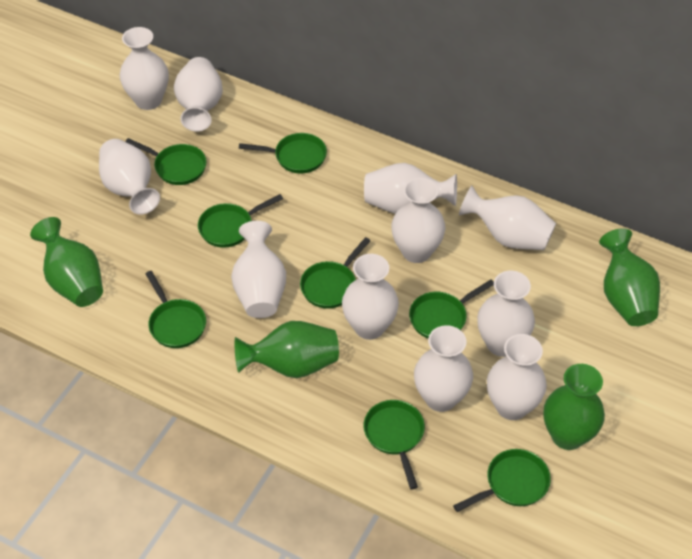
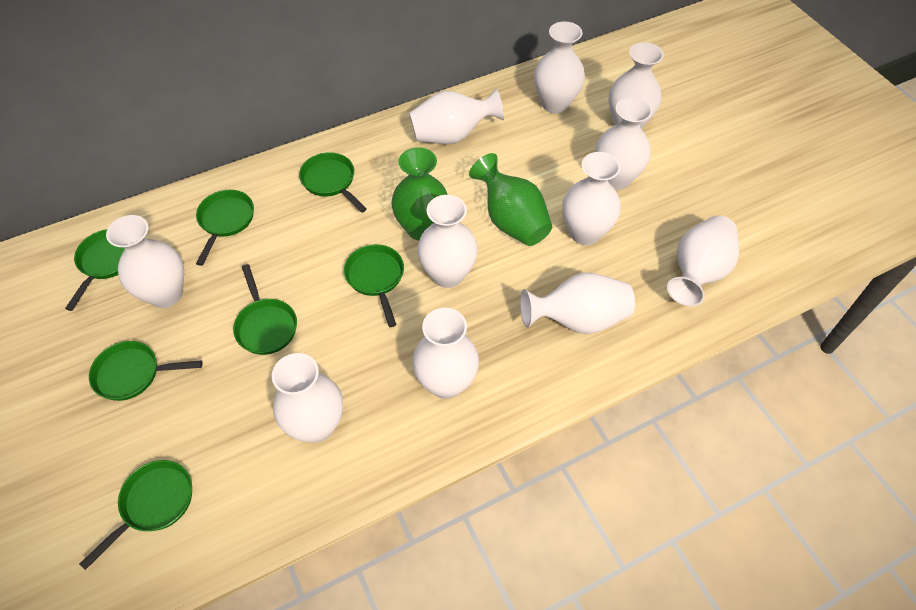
green pan: 8 -> 7
green vase: 4 -> 2

